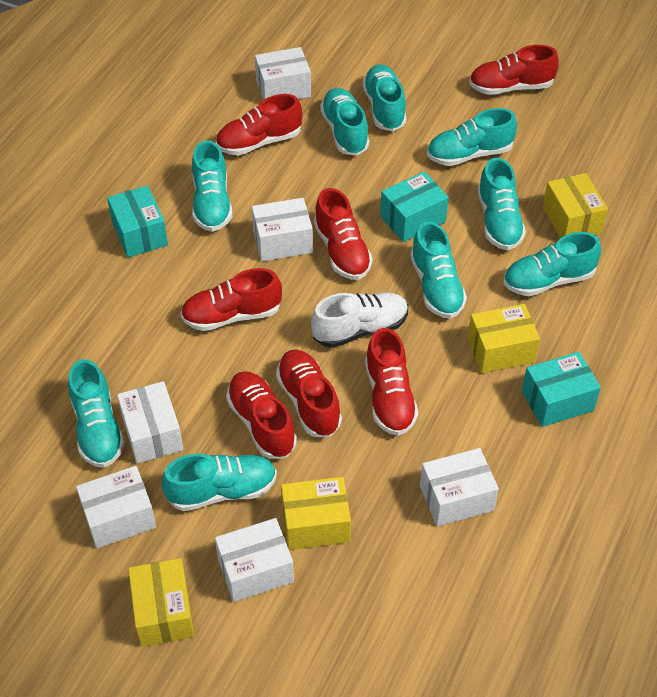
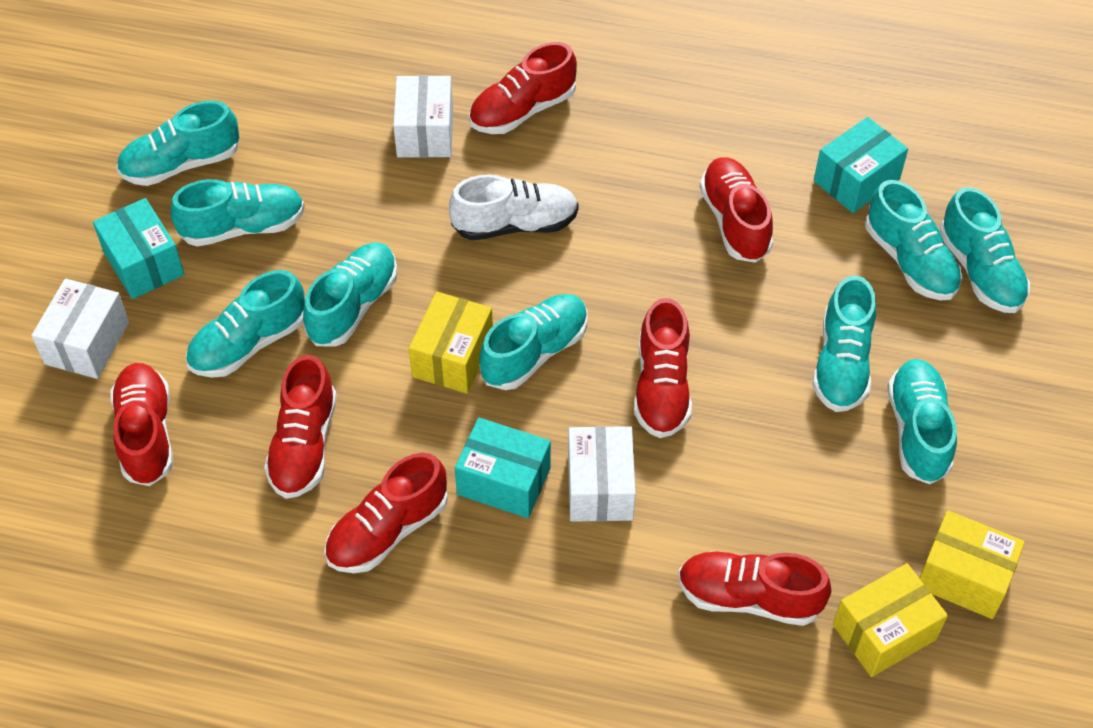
white box: 6 -> 3
yellow box: 4 -> 3

